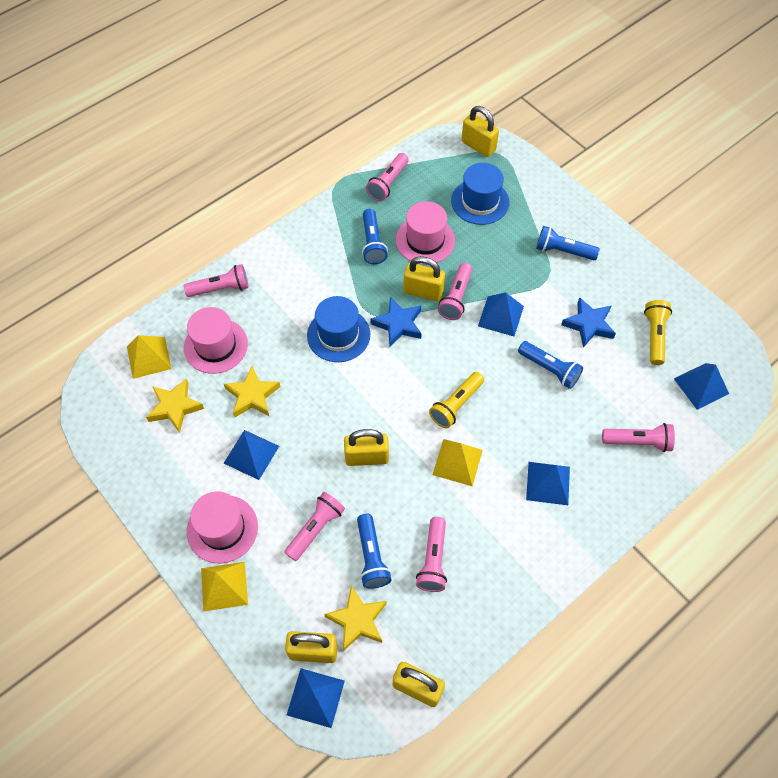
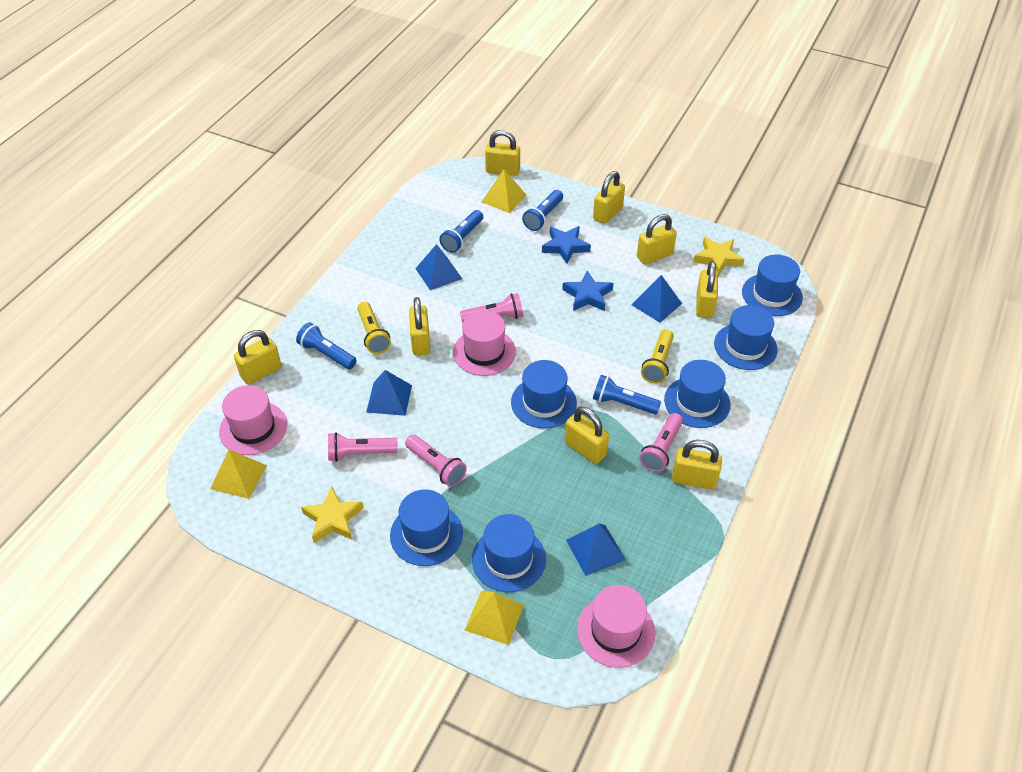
blue hat: 2 -> 6
blue pyramid: 5 -> 4
pink flashlight: 6 -> 4
yellow padlock: 5 -> 8
yellow star: 3 -> 2

